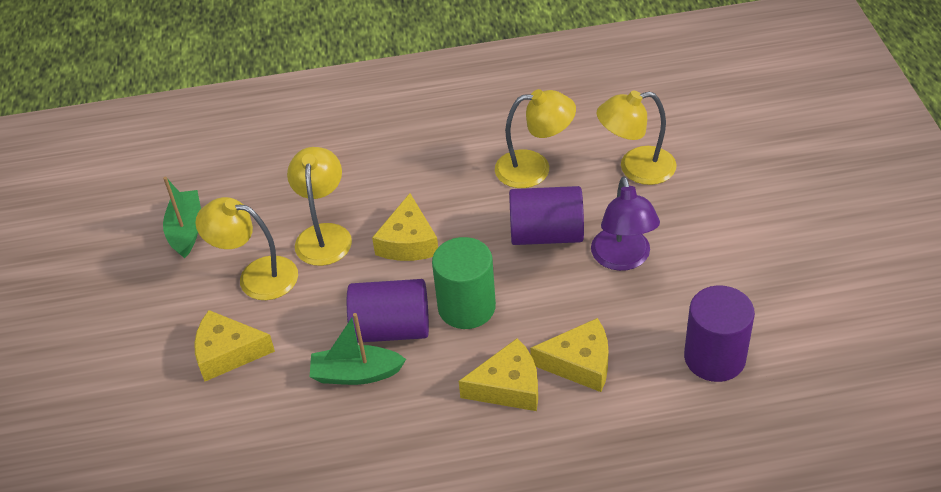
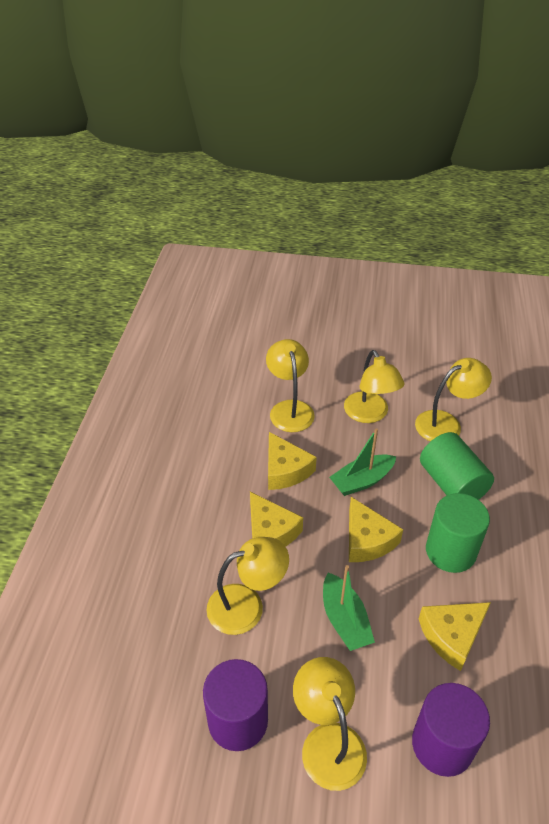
green cylinder: 1 -> 2
purple cylinder: 3 -> 2
purple lamp: 1 -> 0
yellow lamp: 4 -> 5

